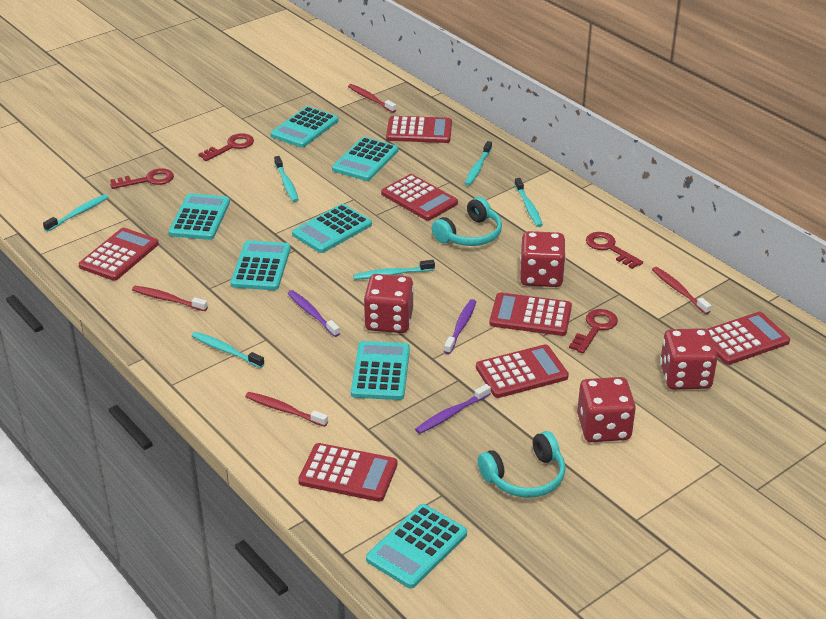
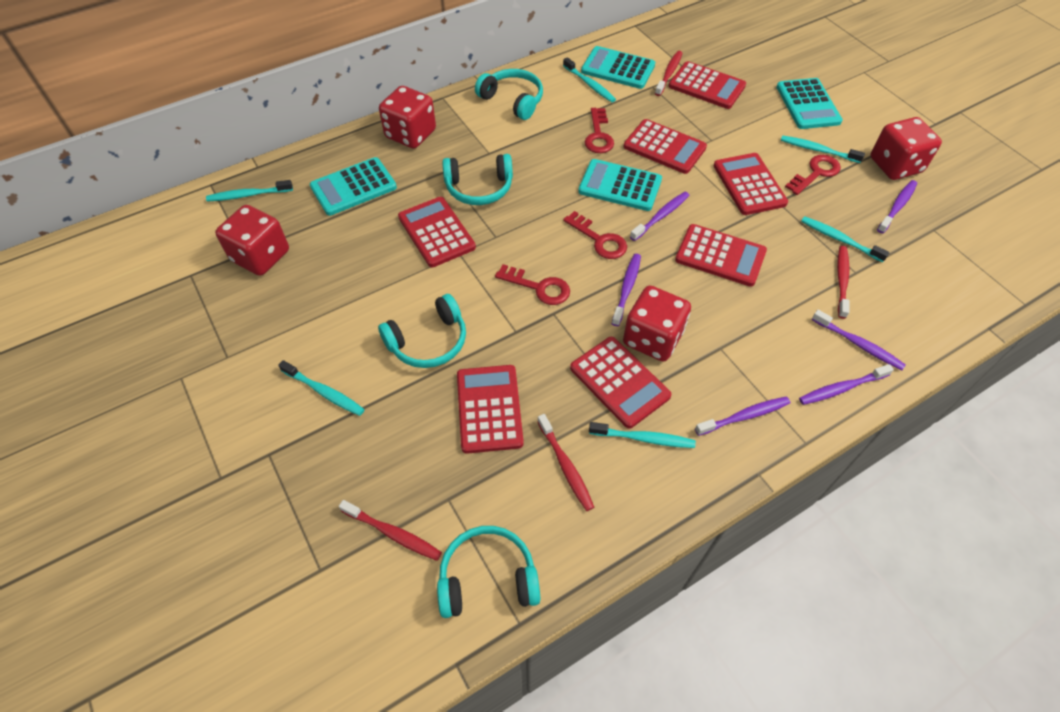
purple toothbrush: 3 -> 6
turquoise calculator: 7 -> 4
turquoise headphones: 2 -> 4

